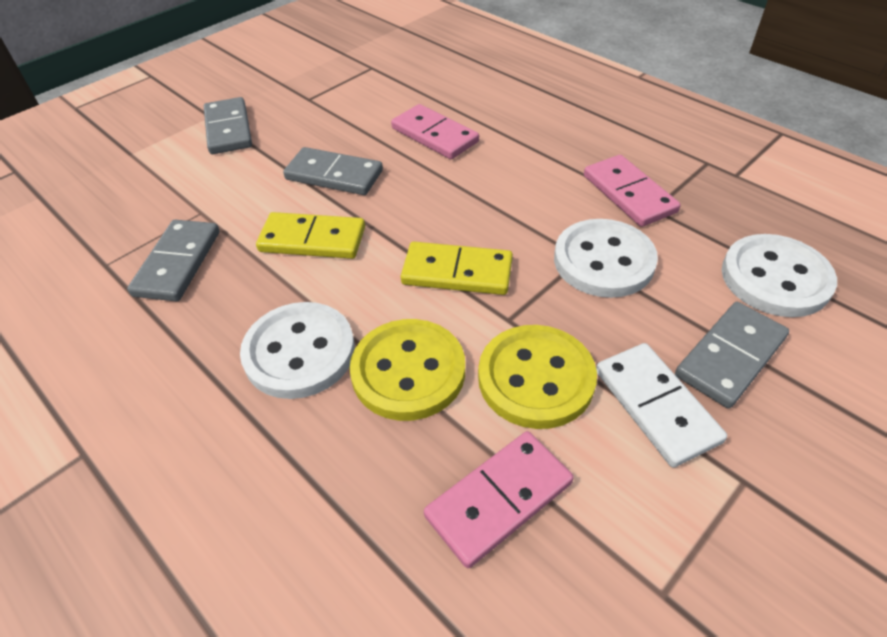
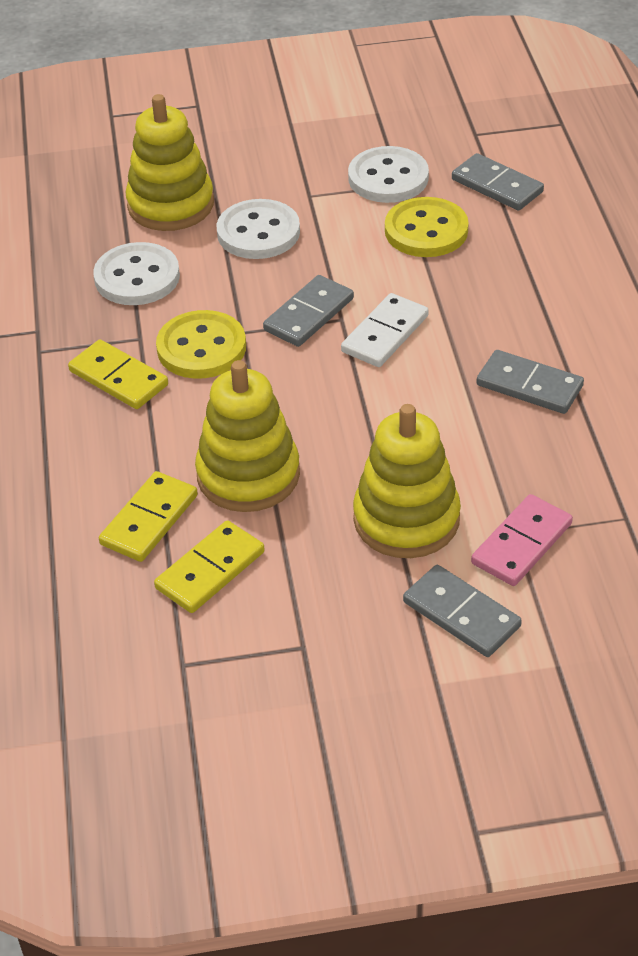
pink domino: 3 -> 1
yellow domino: 2 -> 3
yellow stacking toy: 0 -> 3

